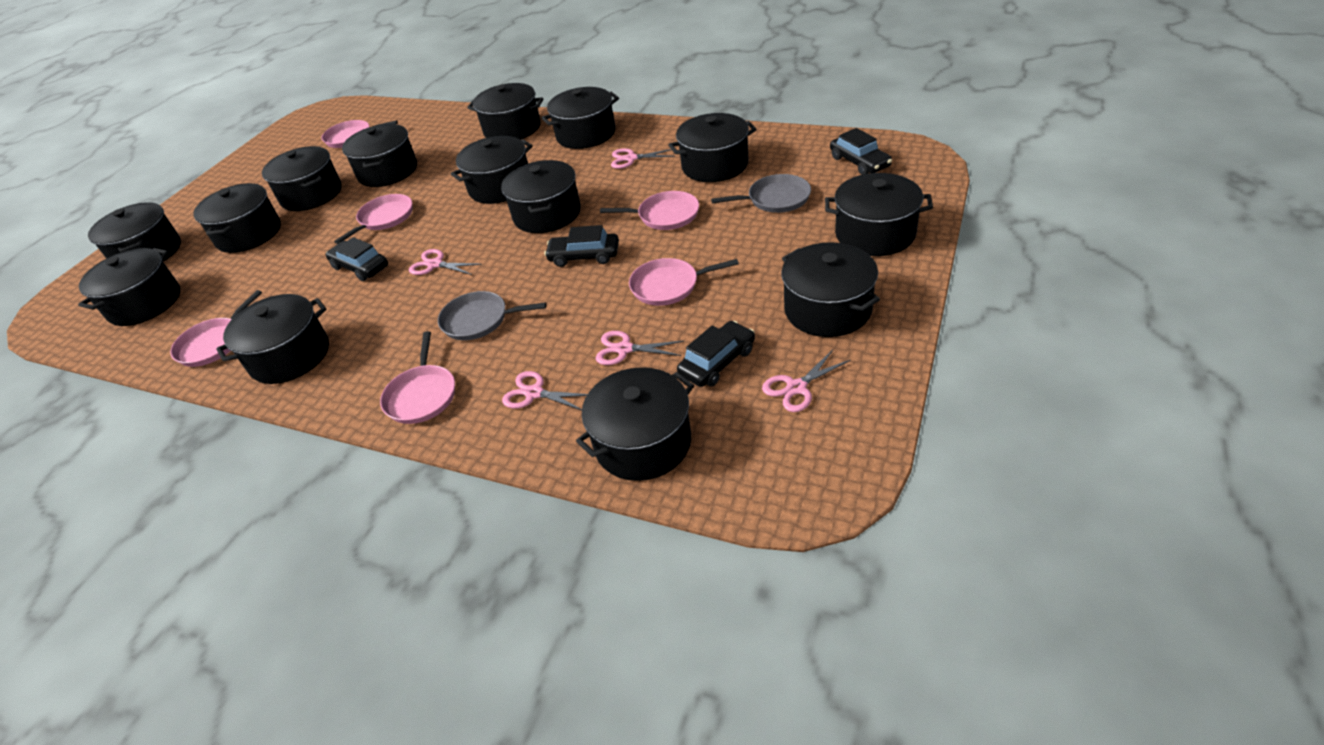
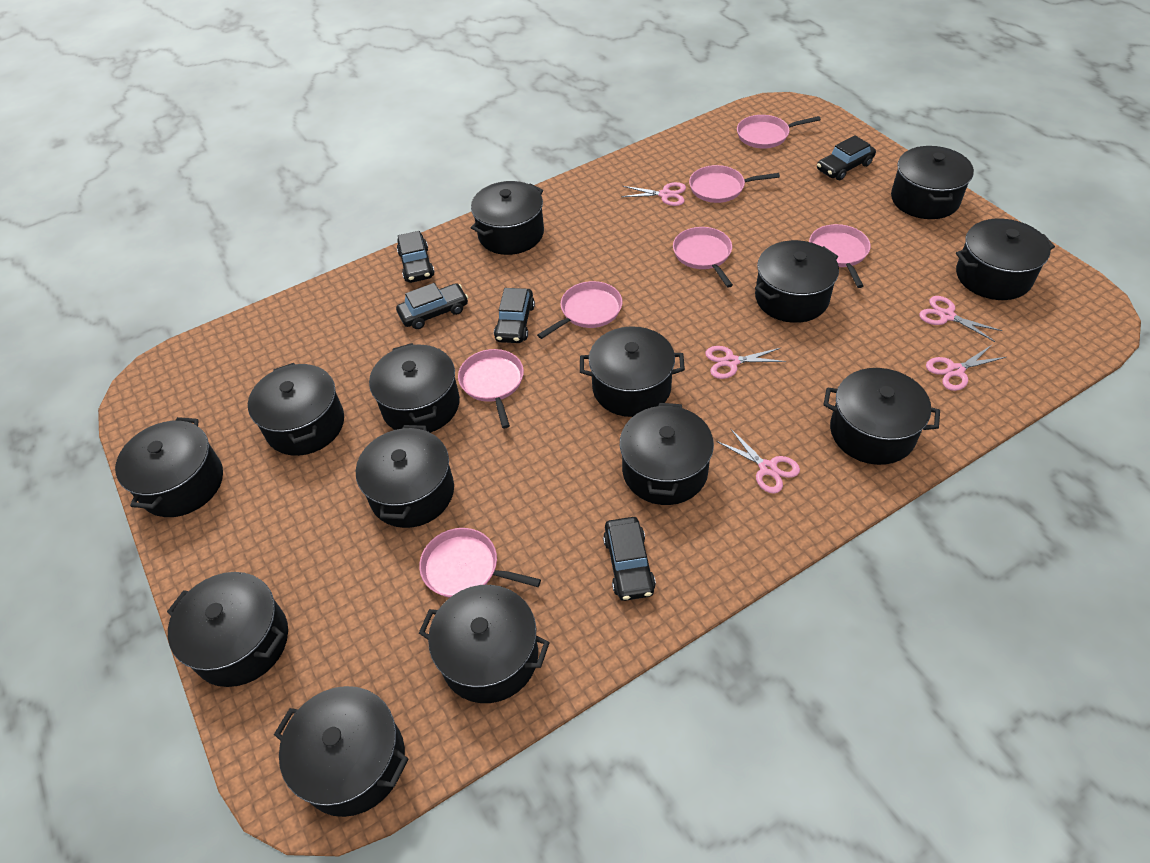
black car: 4 -> 5
grey pan: 2 -> 0
pink pan: 6 -> 7

